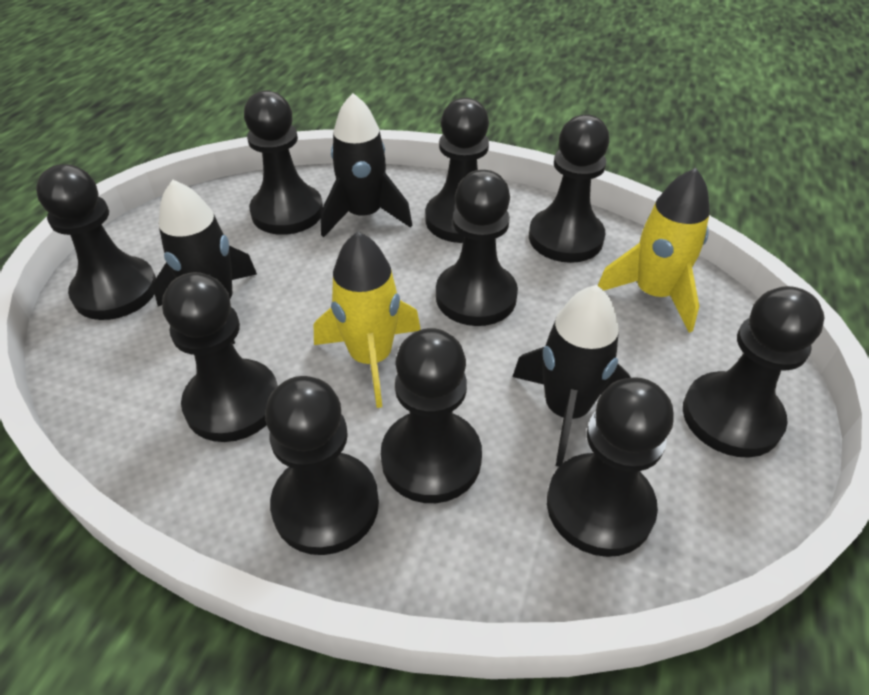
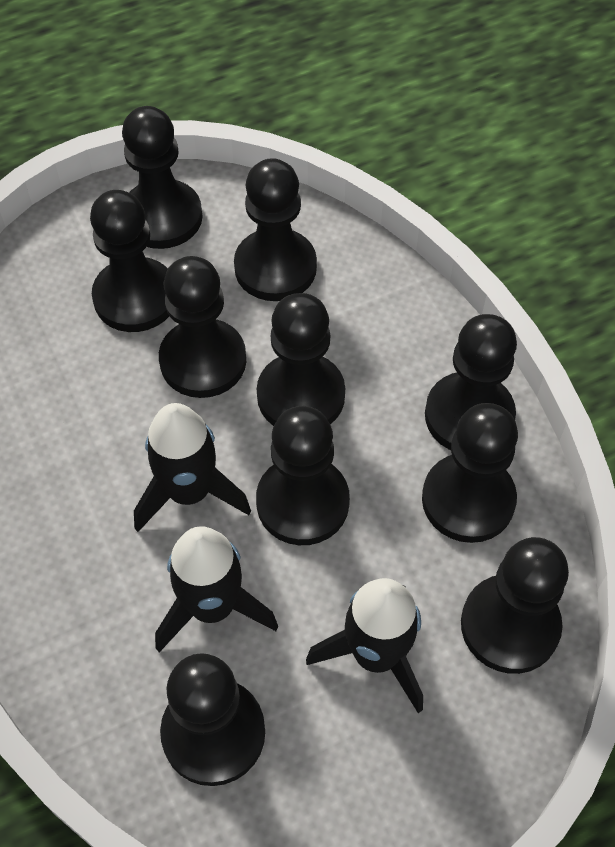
yellow rocket: 2 -> 0

